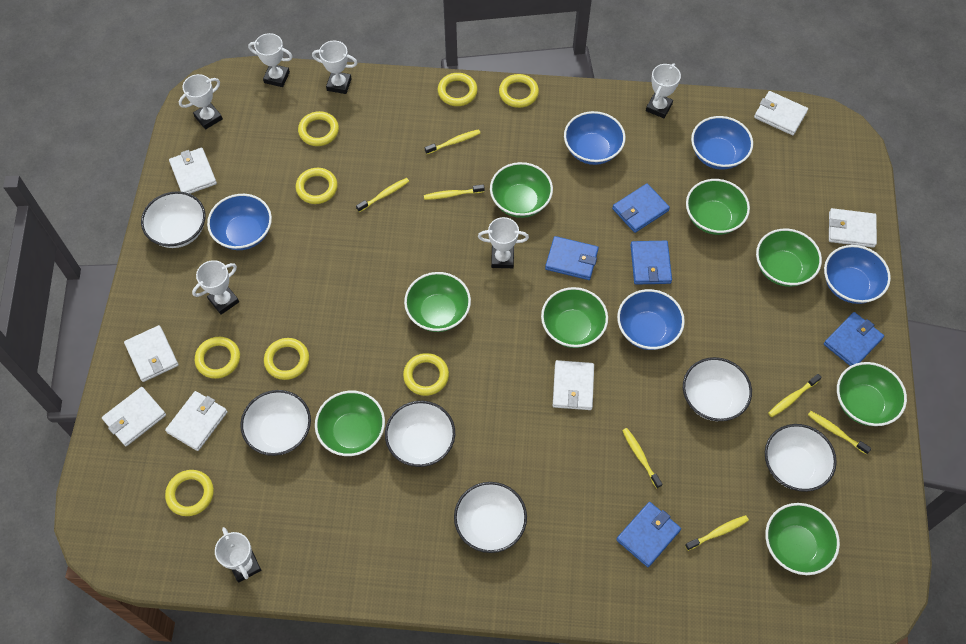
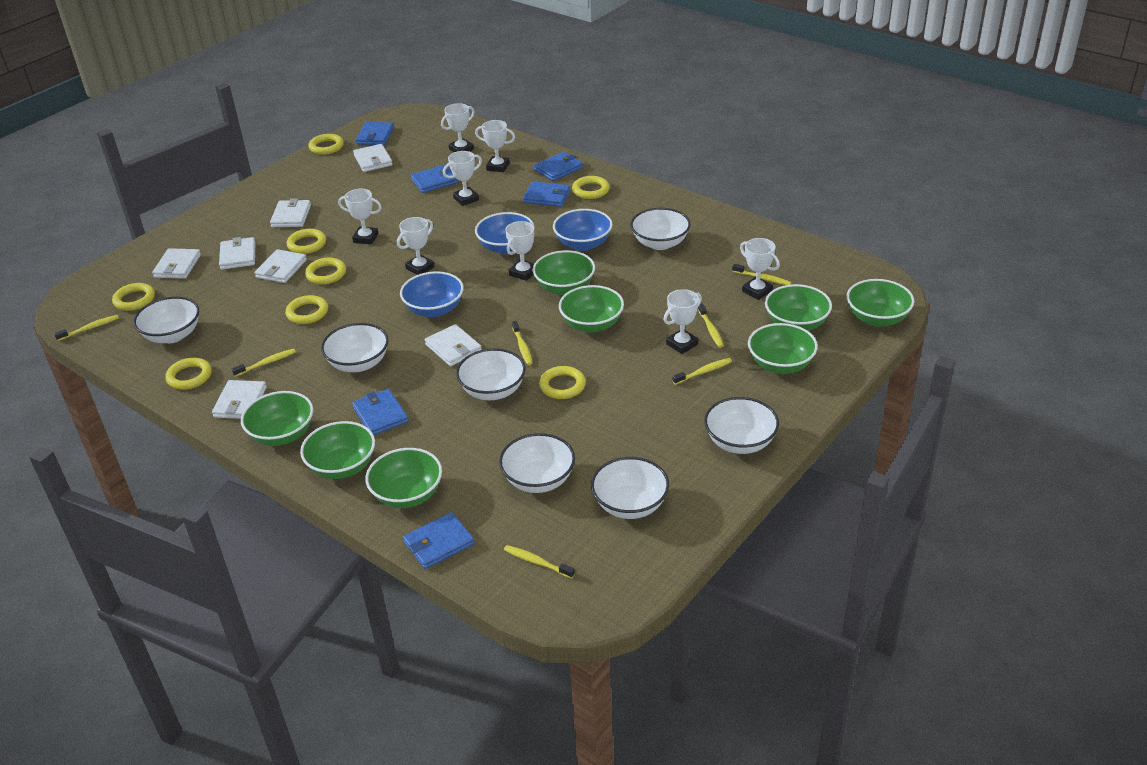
blue bowl: 5 -> 3
blue wallet: 5 -> 6
white bowl: 6 -> 7
white trophy: 7 -> 8

